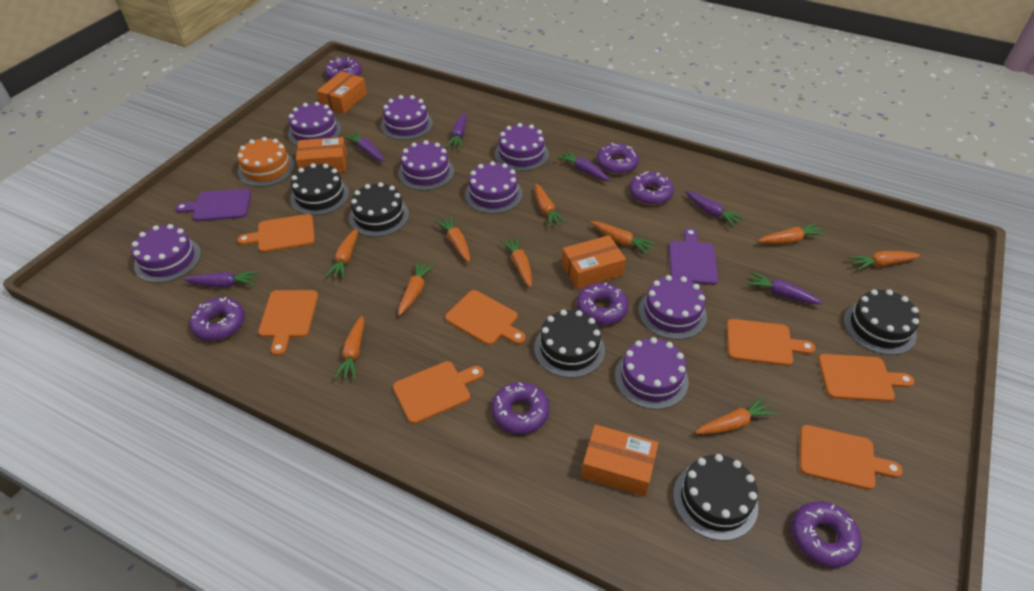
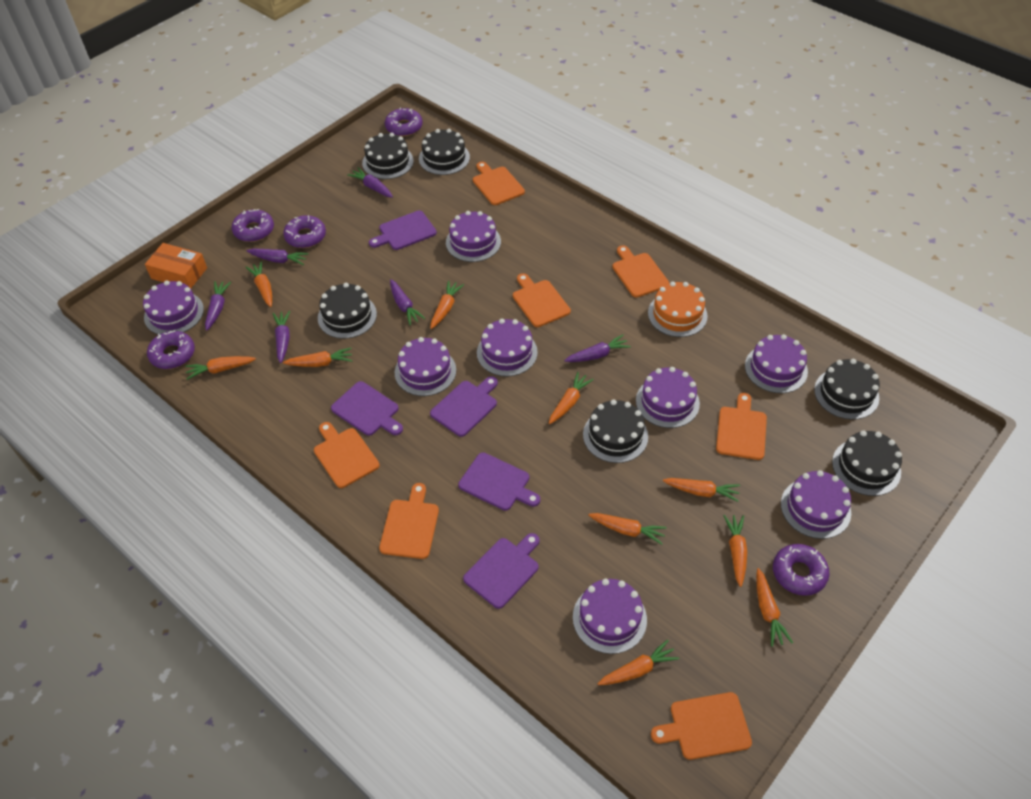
black cake: 5 -> 6
orange box: 4 -> 1
purple cutting board: 2 -> 5
purple donut: 7 -> 5

